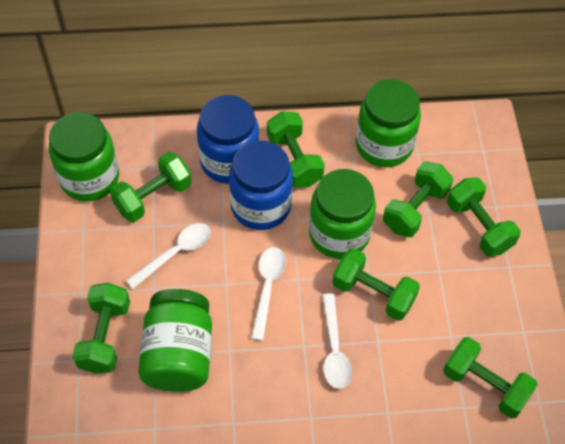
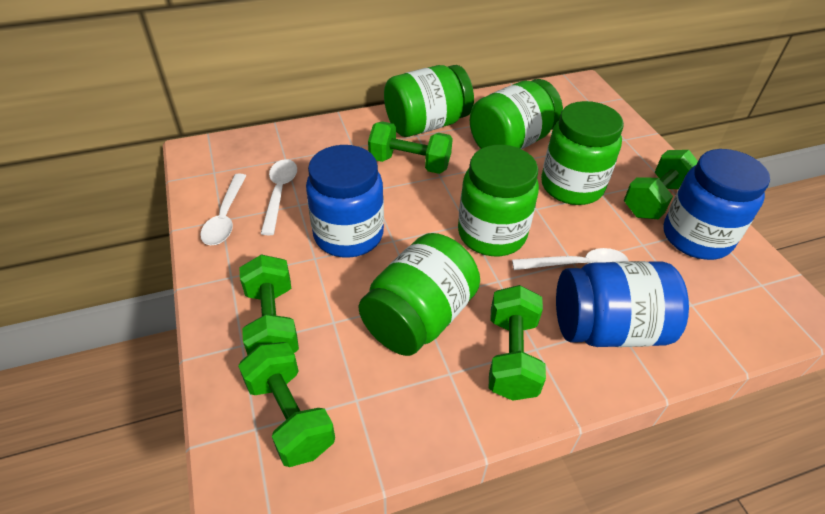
blue jar: 2 -> 3
green dumbbell: 7 -> 5
green jar: 4 -> 5

